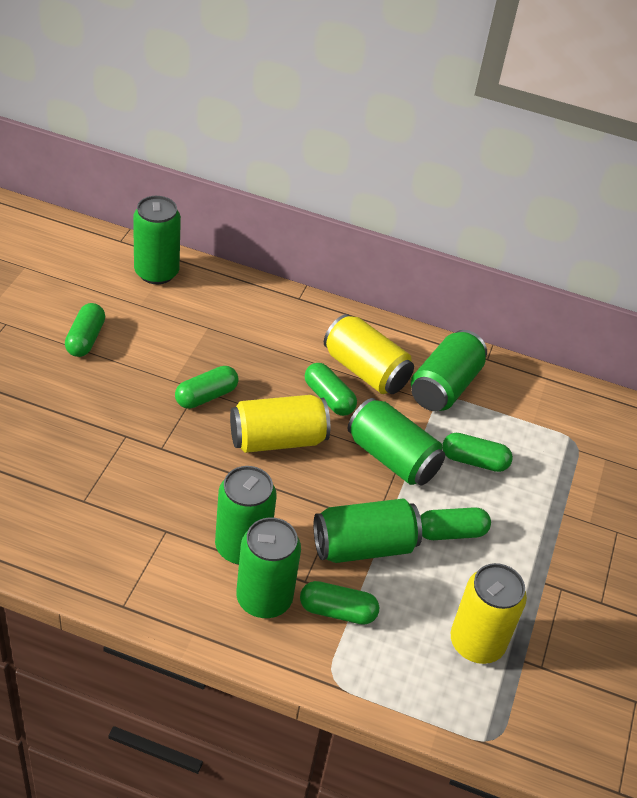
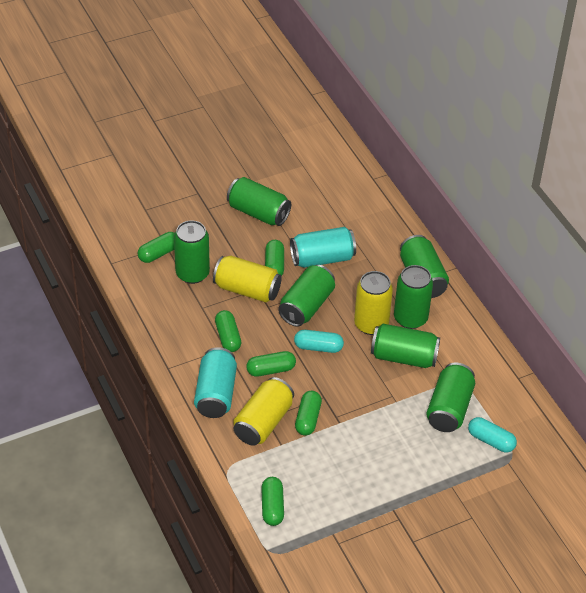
green can: 6 -> 7
turquoise can: 0 -> 2
turquoise capsule: 0 -> 2

